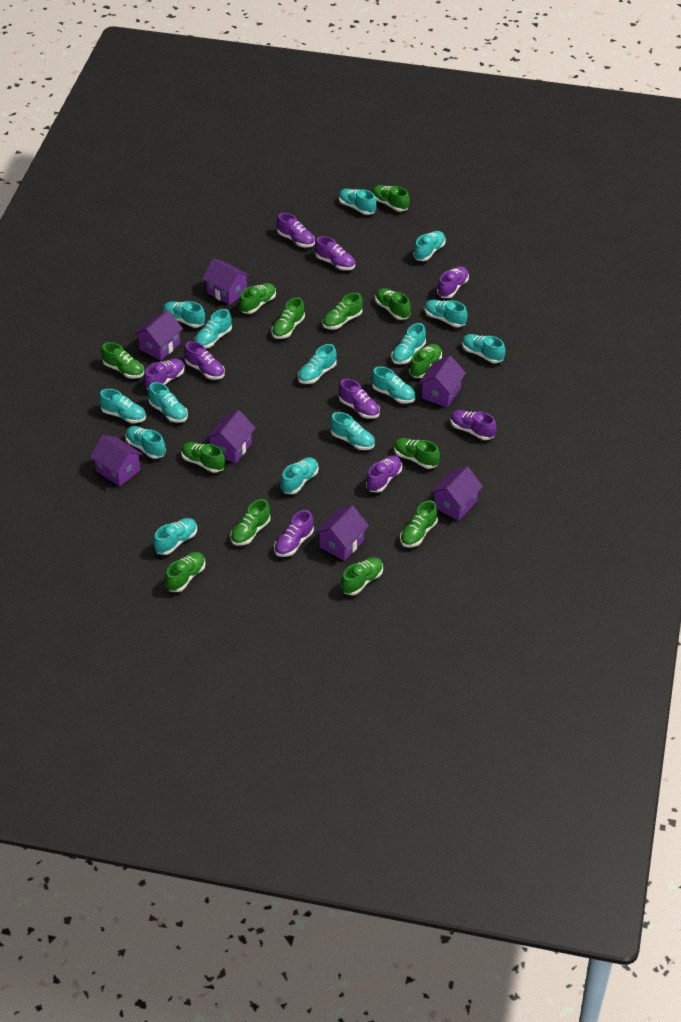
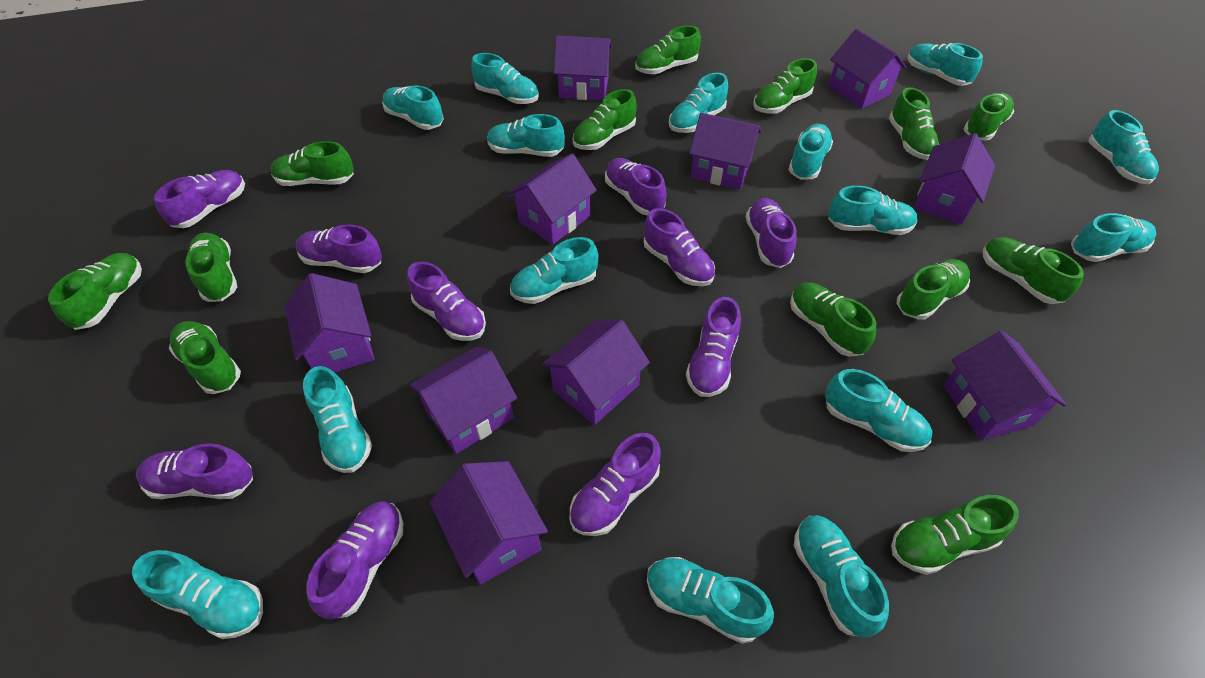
purple house: 7 -> 10
purple shoe: 9 -> 10

